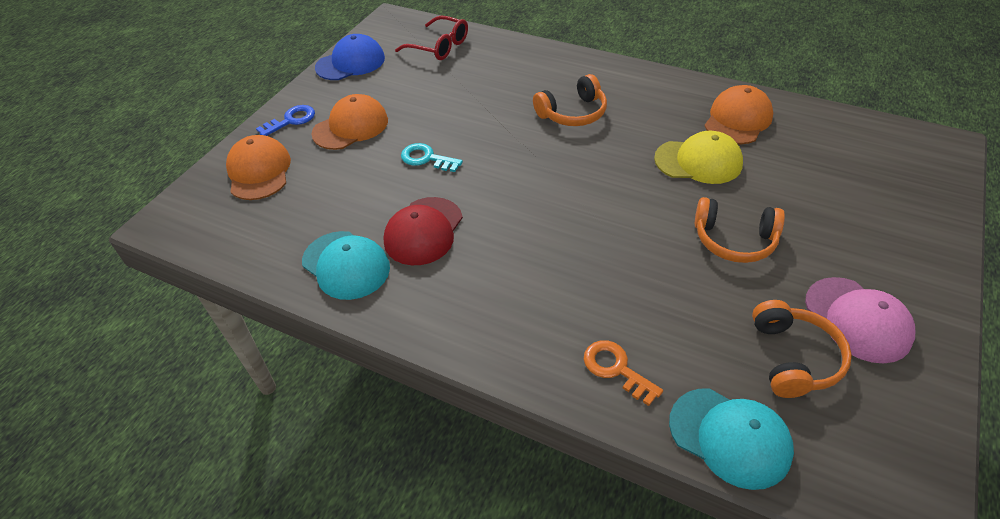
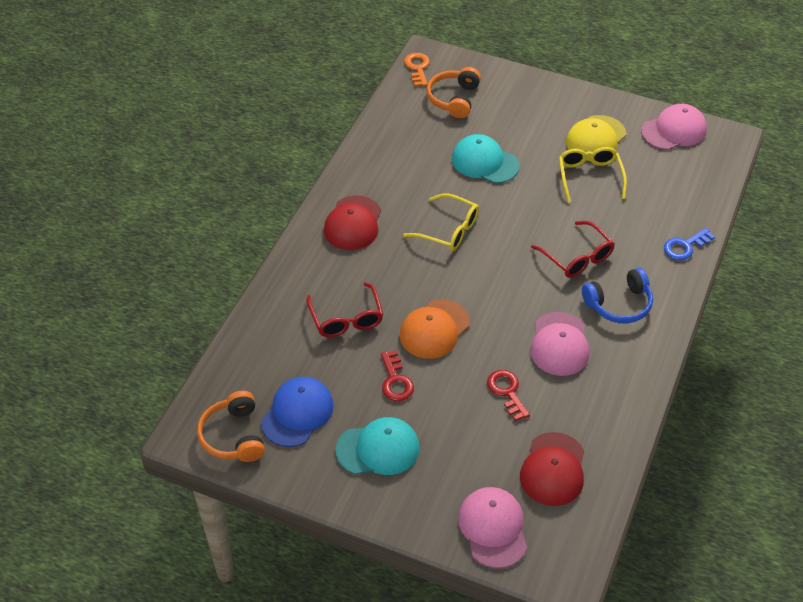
blue headphones: 0 -> 1
orange cap: 3 -> 1
orange headphones: 3 -> 2
pink cap: 1 -> 3
red cap: 1 -> 2
red glasses: 1 -> 2
red key: 0 -> 2
turquoise key: 1 -> 0
yellow glasses: 0 -> 2

